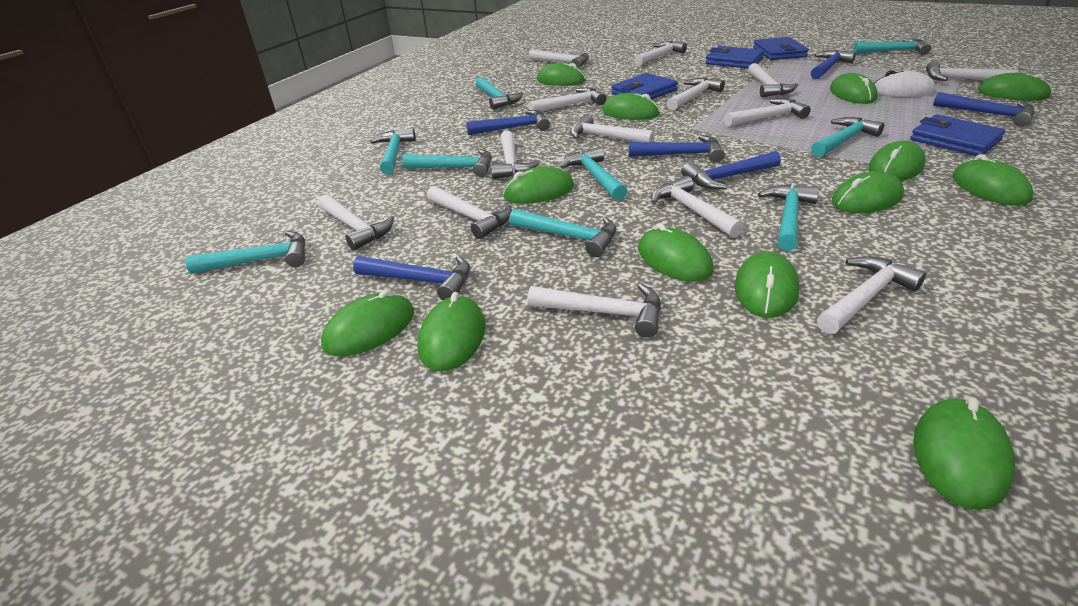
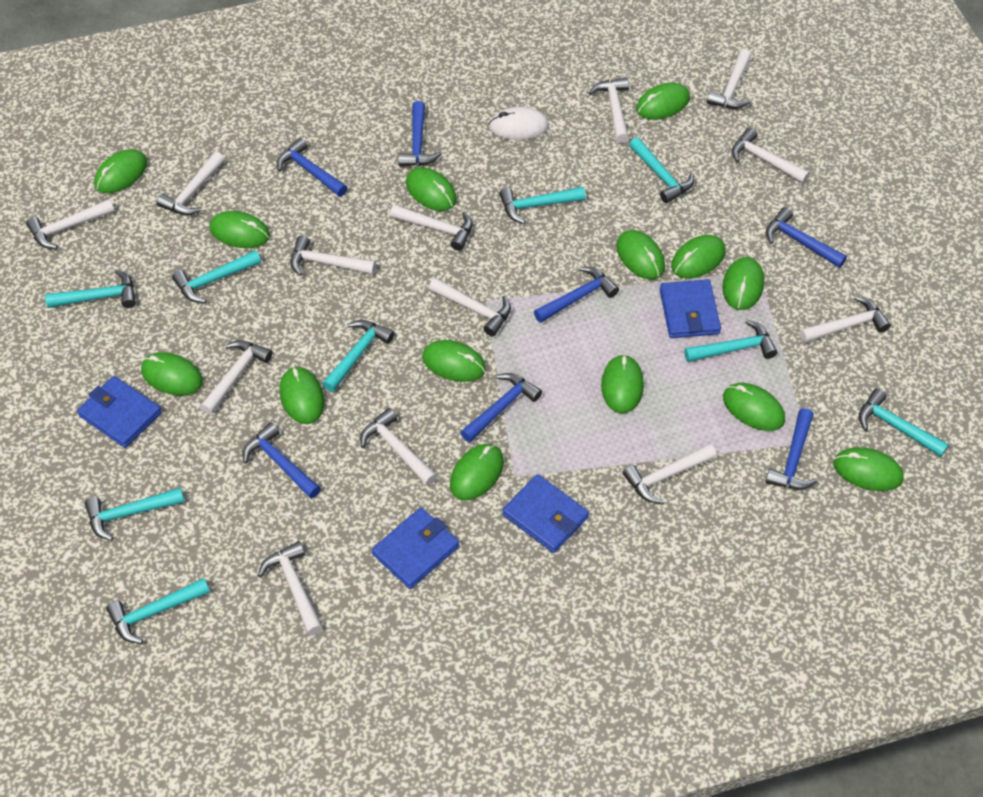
blue hammer: 6 -> 7
green mouse: 13 -> 14
white hammer: 14 -> 13

